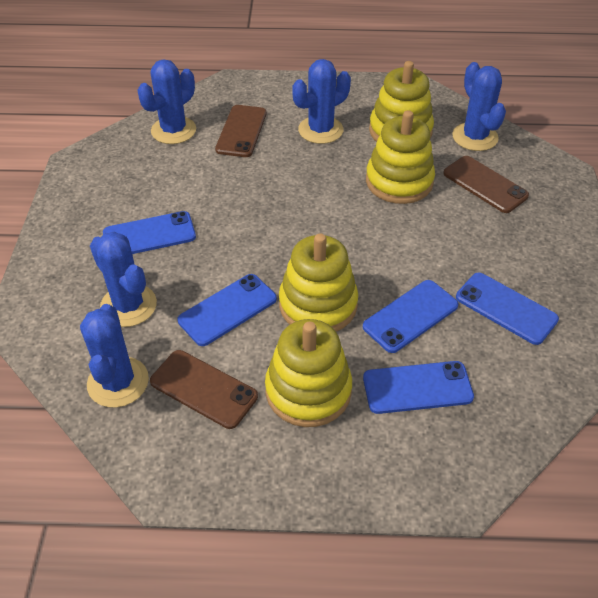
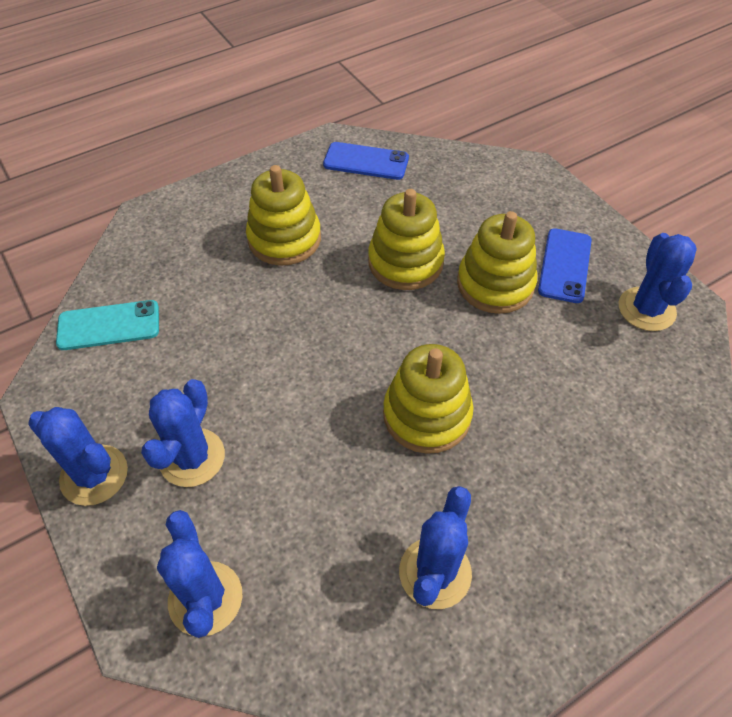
blue phone: 5 -> 2
brown phone: 3 -> 0
turquoise phone: 0 -> 1

